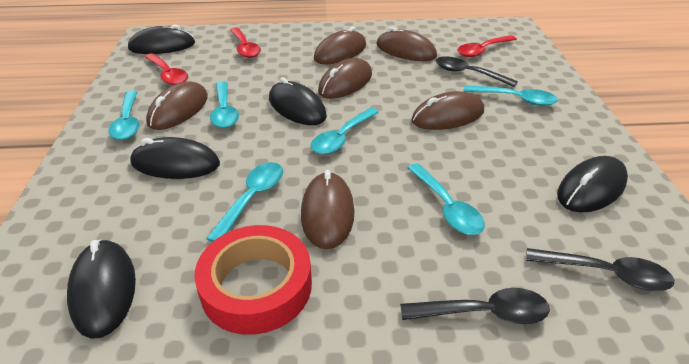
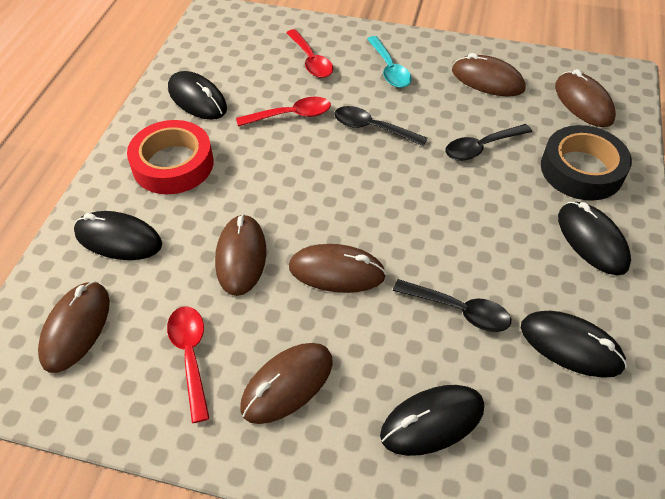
black tape: 0 -> 1
turquoise spoon: 6 -> 1

